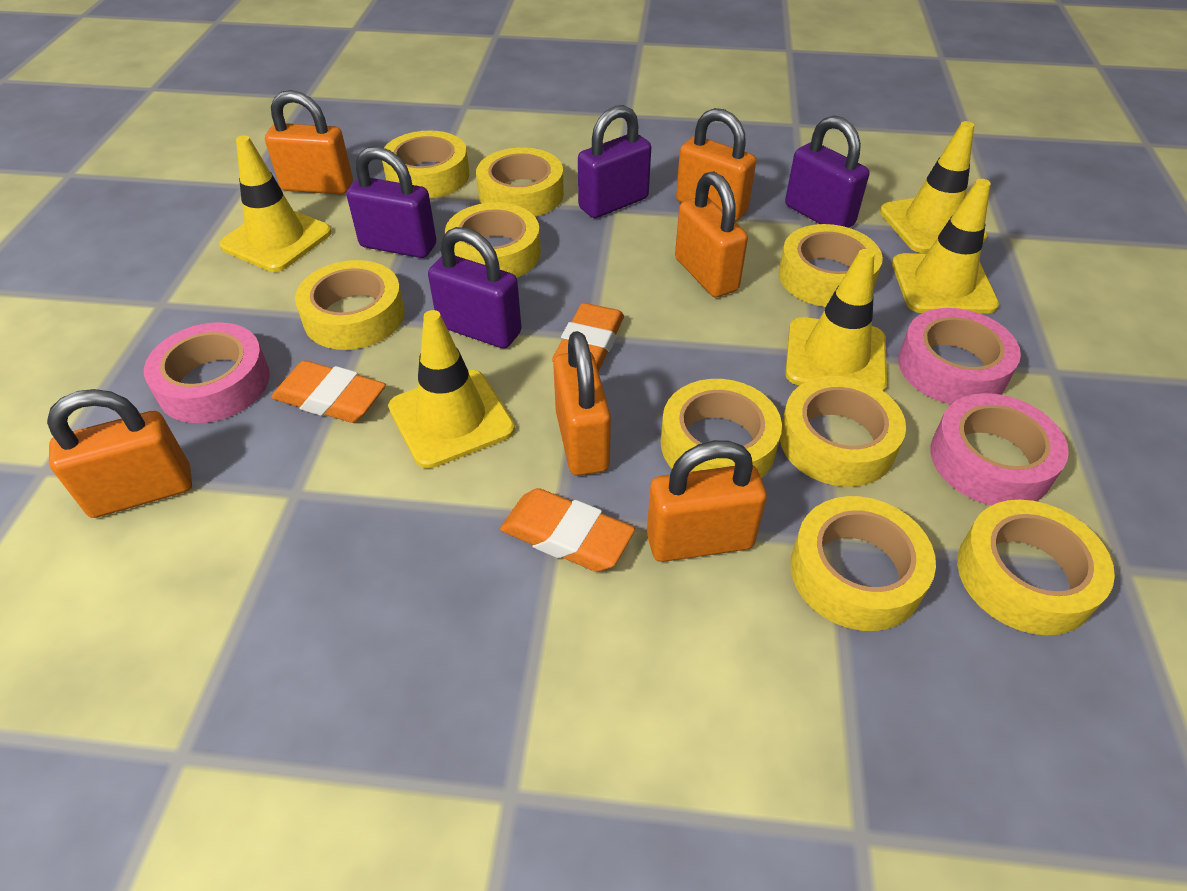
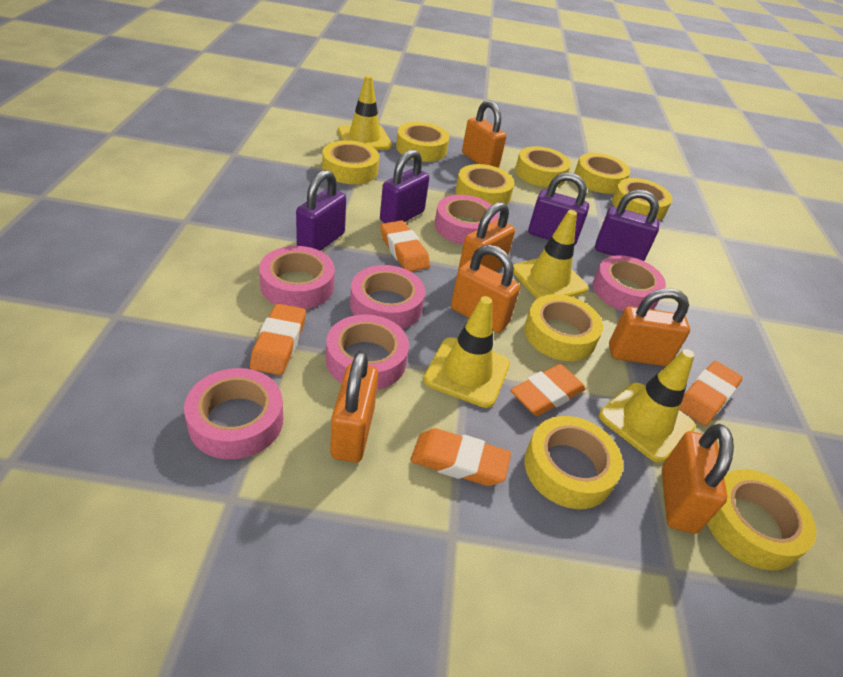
orange eraser: 3 -> 5
pink tape: 3 -> 6
yellow traffic cone: 5 -> 4

